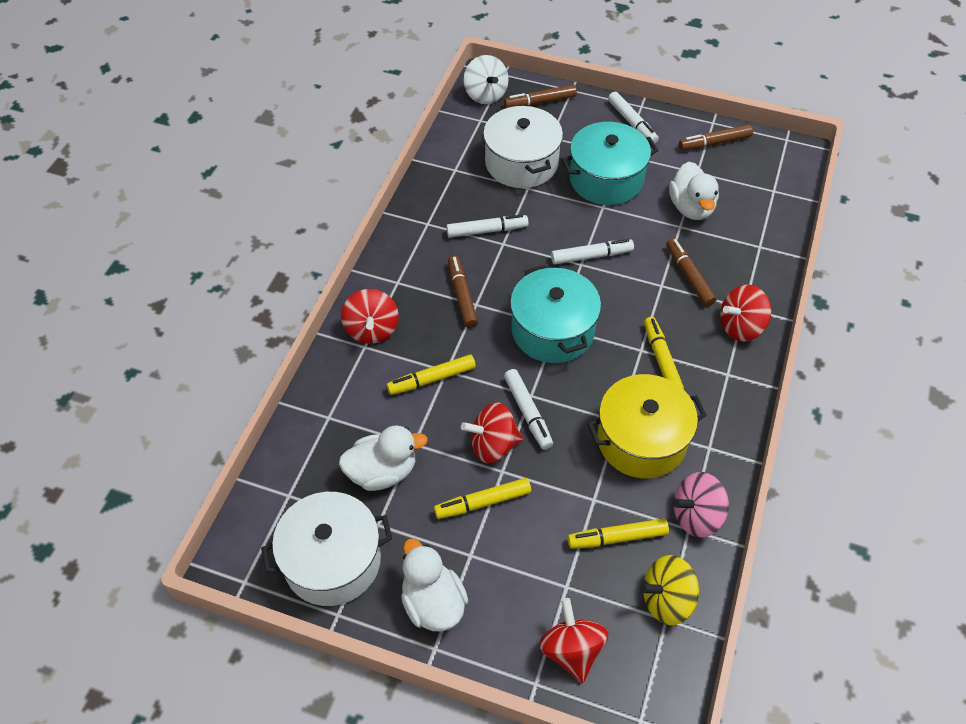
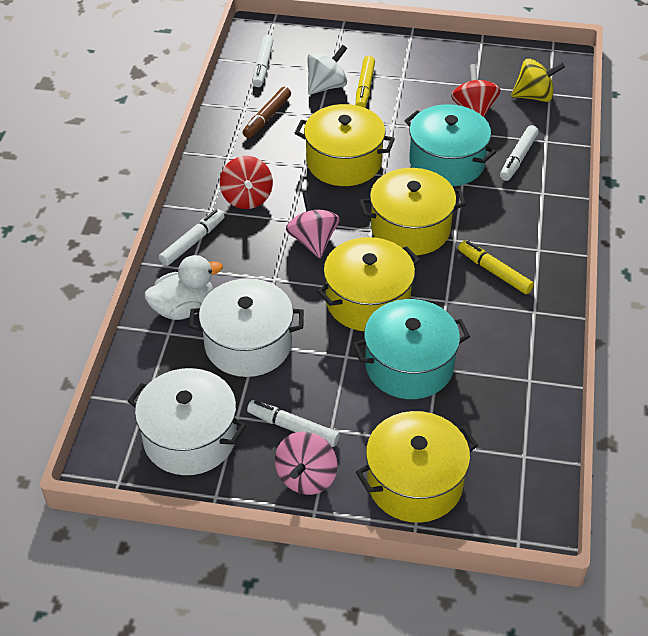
brown marker: 4 -> 1
pink spinning top: 1 -> 2
red spinning top: 4 -> 2
white duck: 3 -> 1
yellow marker: 4 -> 2
yellow pot: 1 -> 4

